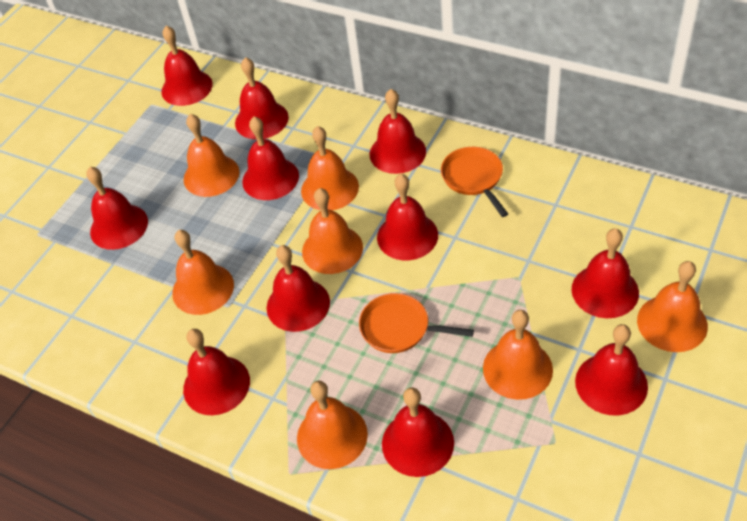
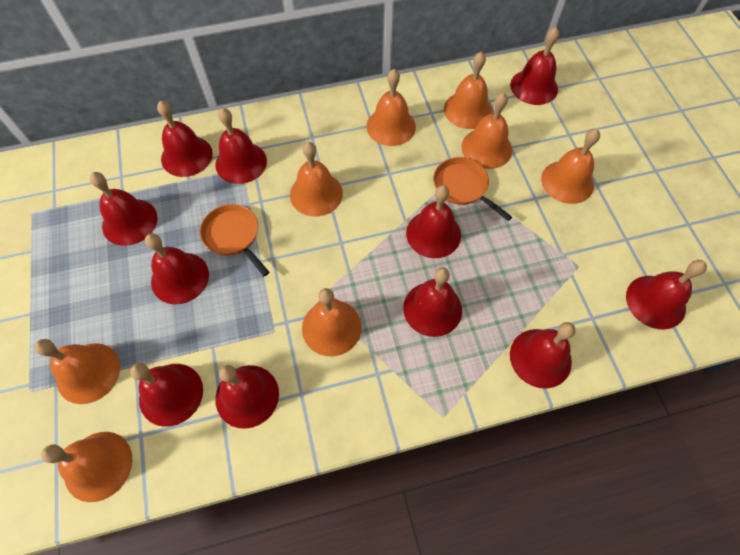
orange bell: 7 -> 8

